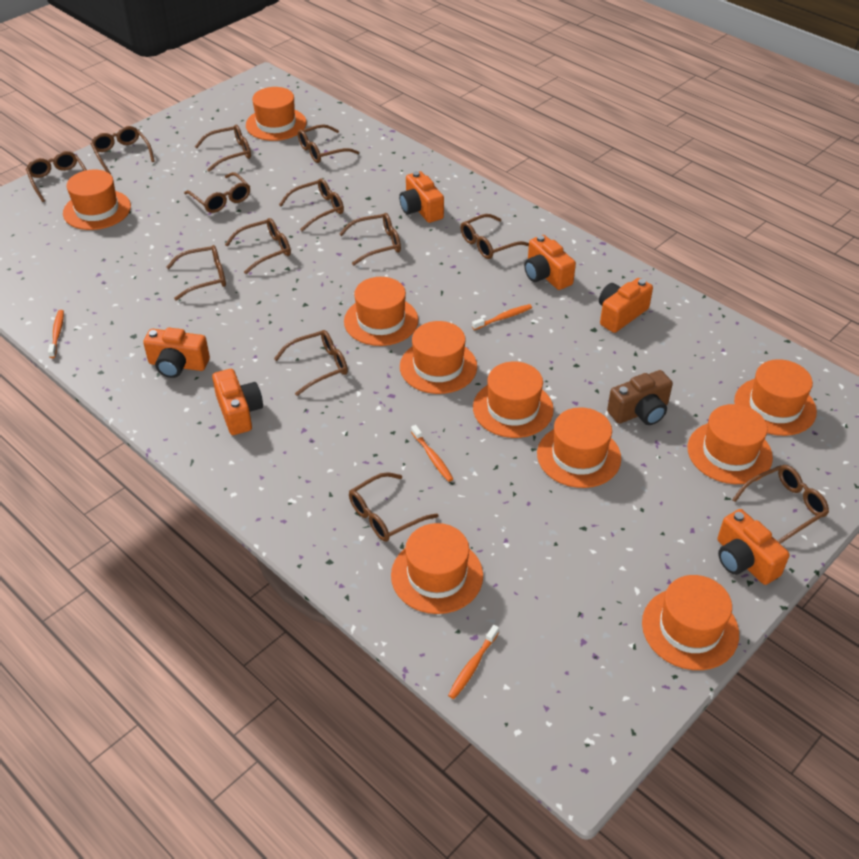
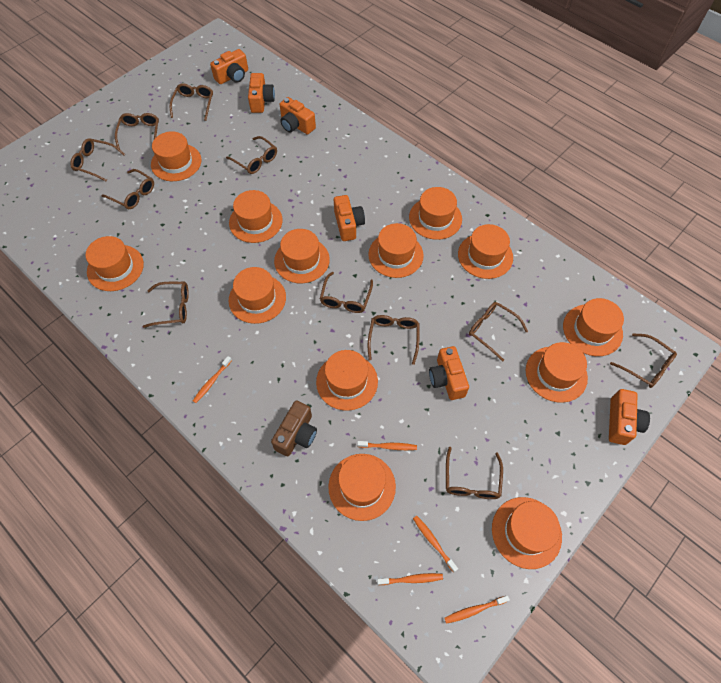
brown glasses: 13 -> 11
orange hat: 10 -> 13
orange toothbrush: 4 -> 5

